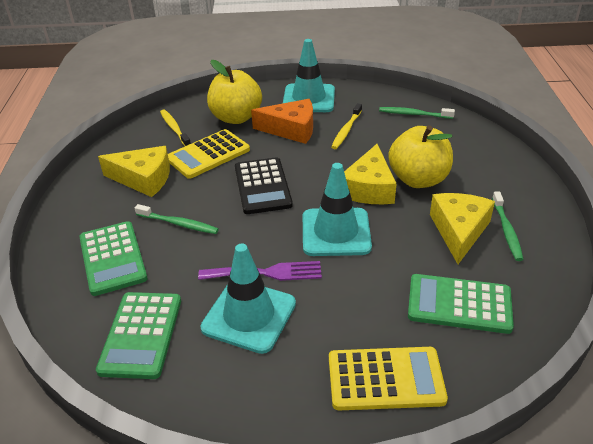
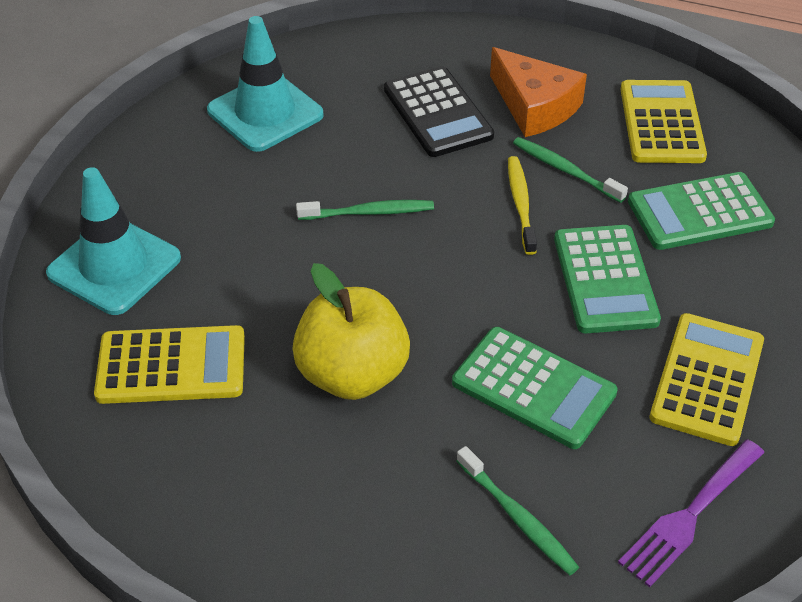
turquoise traffic cone: 3 -> 2
yellow apple: 2 -> 1
yellow calculator: 2 -> 3
yellow cheese: 3 -> 0
yellow toothbrush: 2 -> 1

